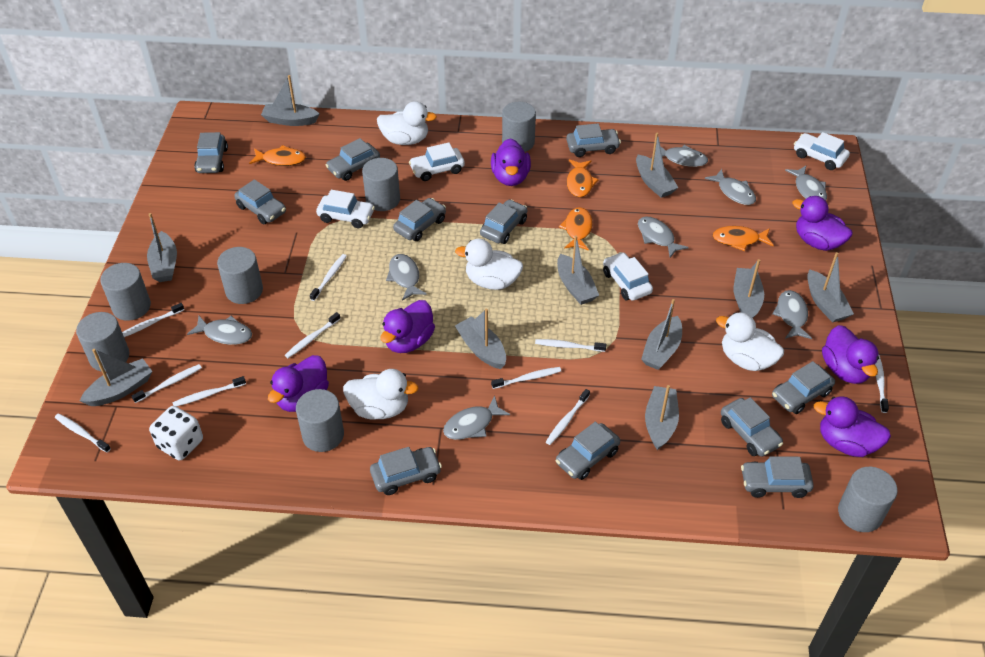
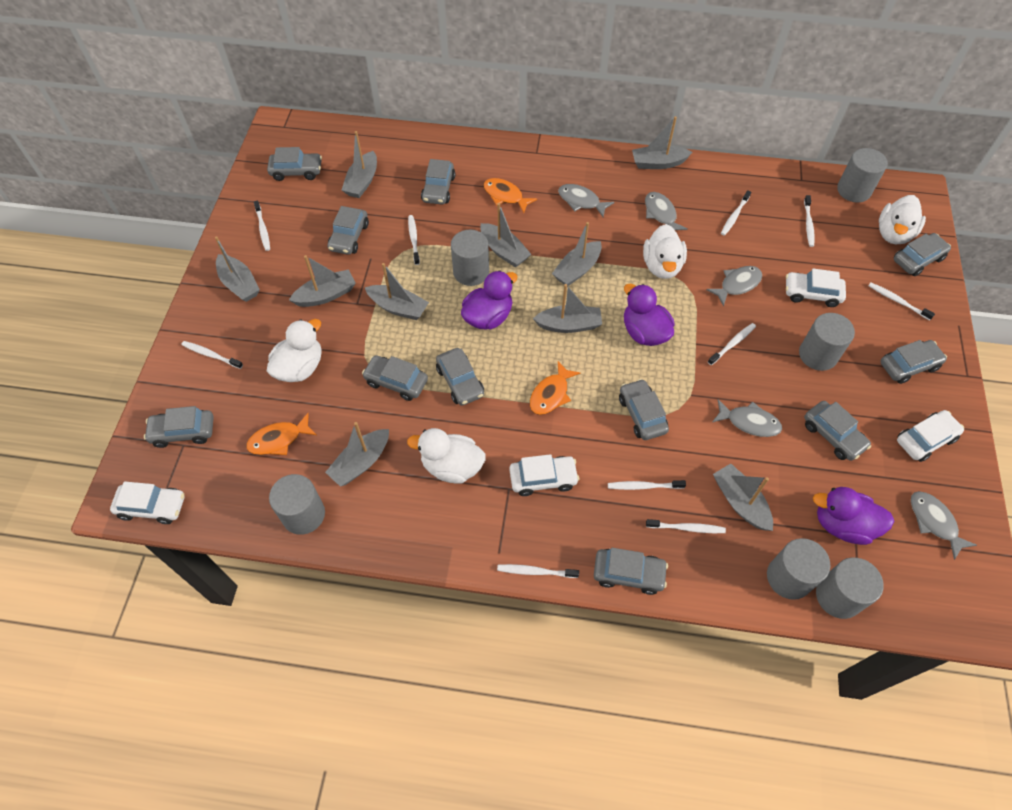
grey cylinder: 7 -> 6
grey fish: 8 -> 5
orange fish: 4 -> 3
purple duck: 6 -> 3
white dice: 1 -> 0

